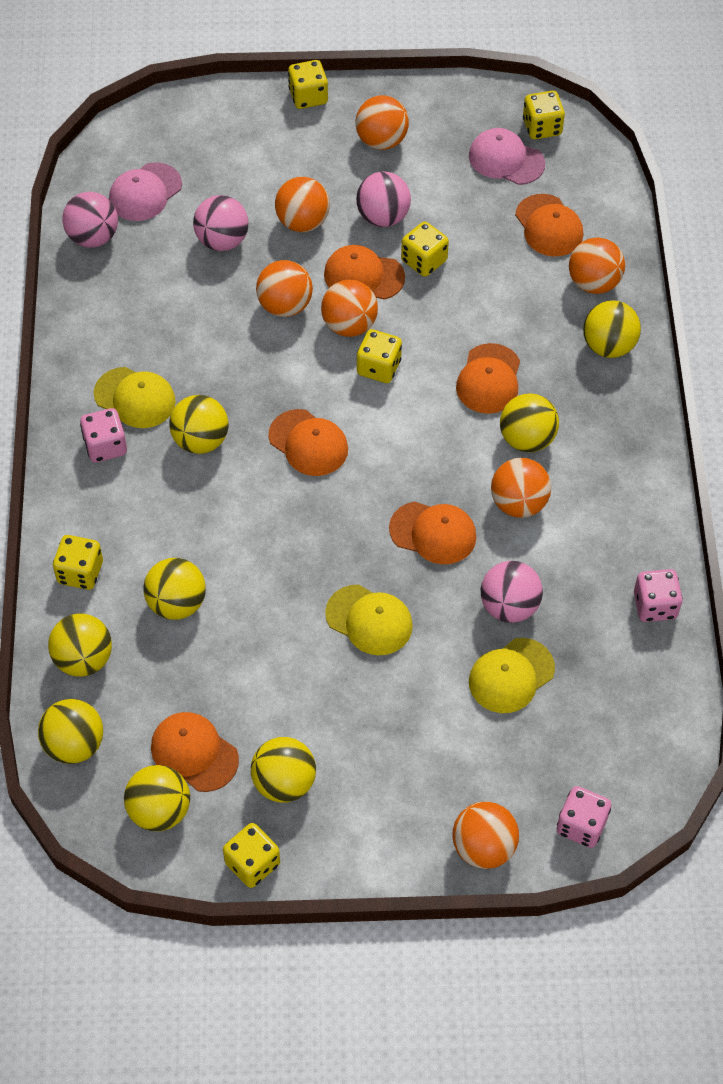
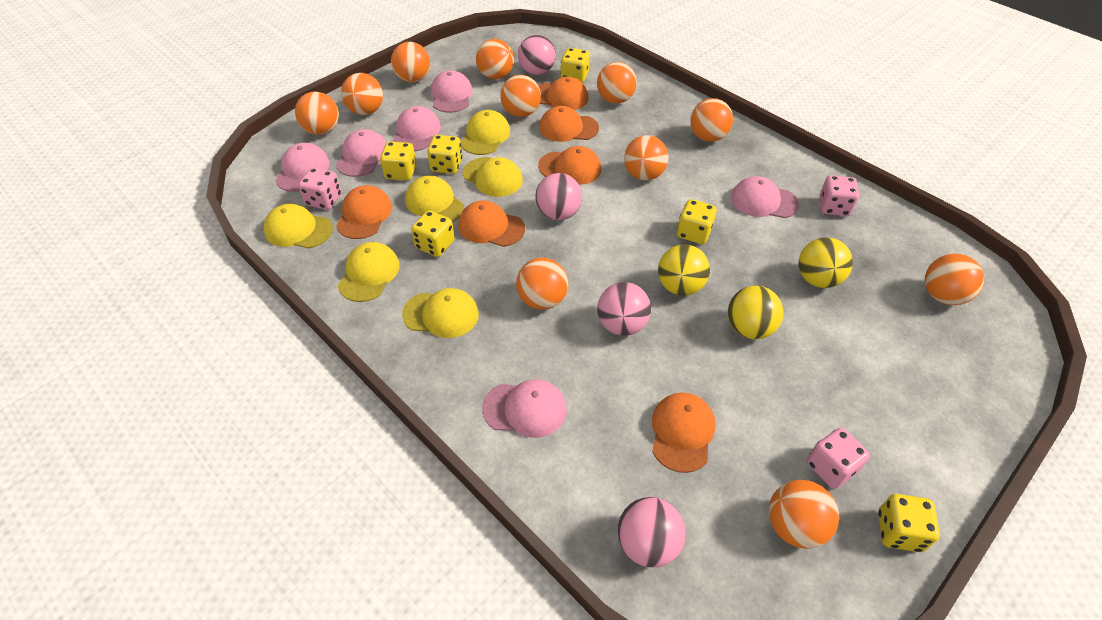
orange ball: 7 -> 11
pink cap: 2 -> 6
yellow ball: 8 -> 3
yellow cap: 3 -> 6

